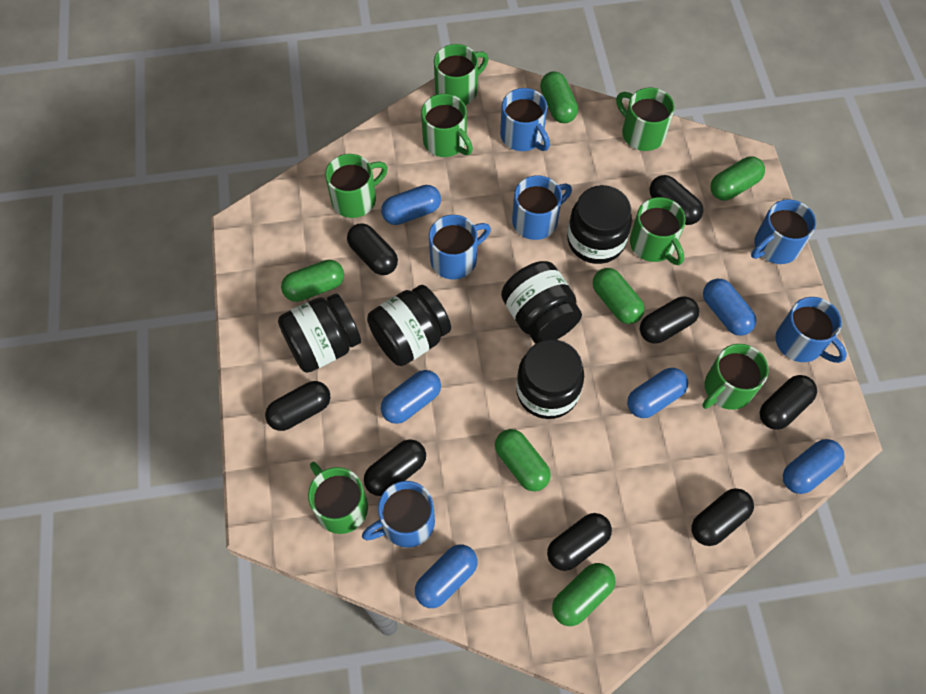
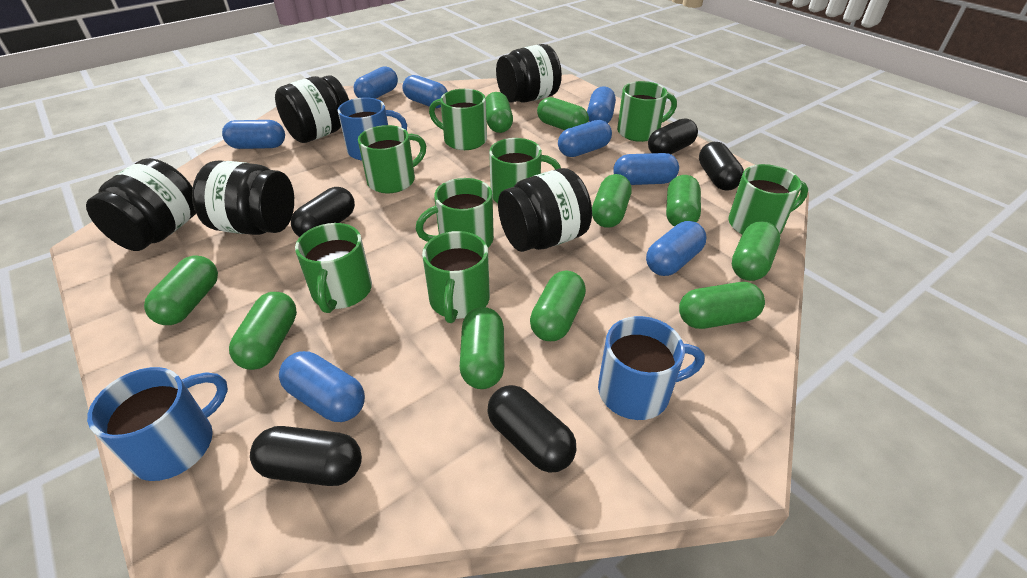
black capsule: 8 -> 5
blue capsule: 6 -> 8
blue mug: 6 -> 3
green capsule: 6 -> 10
green mug: 7 -> 8

